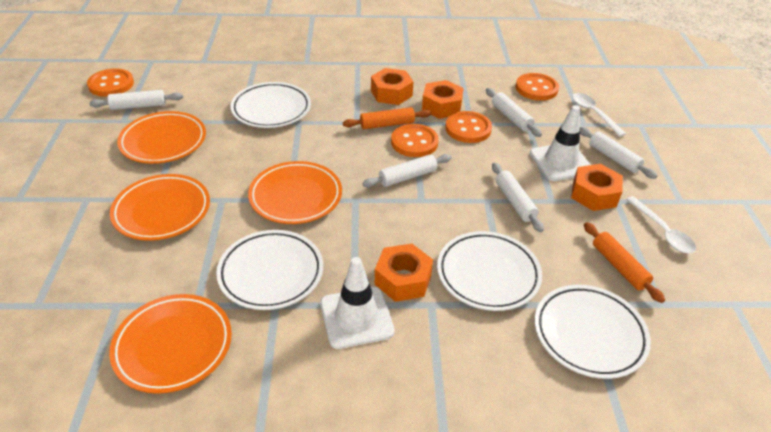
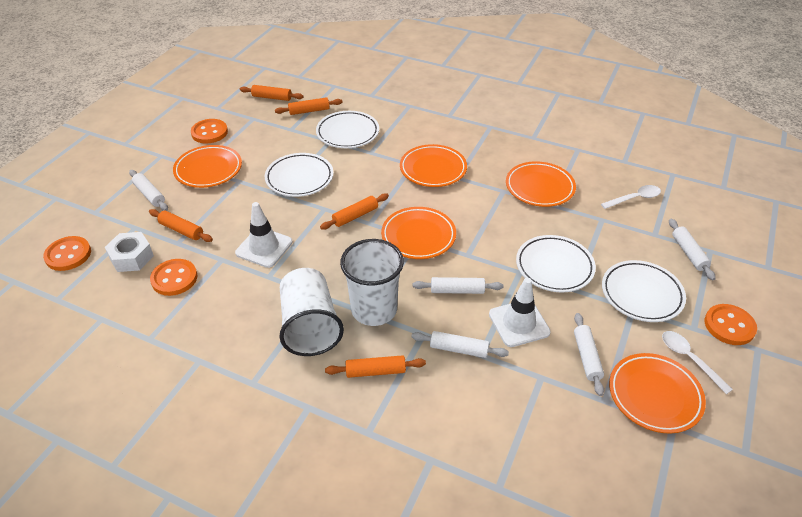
orange nut: 4 -> 0
orange plate: 4 -> 5
orange rolling pin: 2 -> 5
white cup: 0 -> 2
white nut: 0 -> 1

